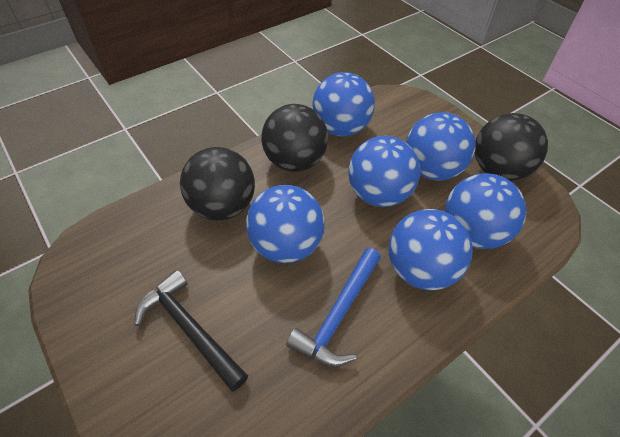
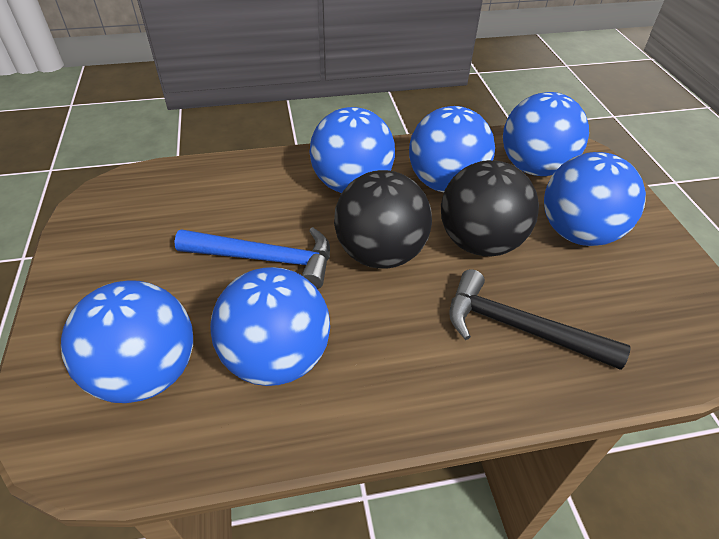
black ball: 3 -> 2

